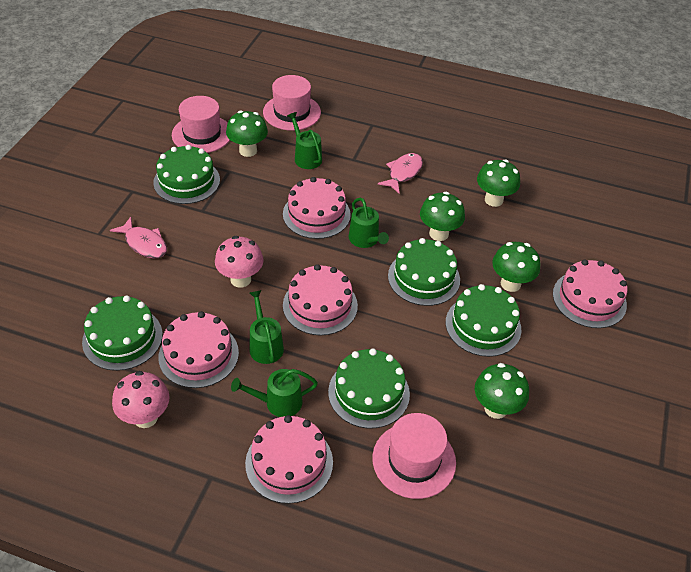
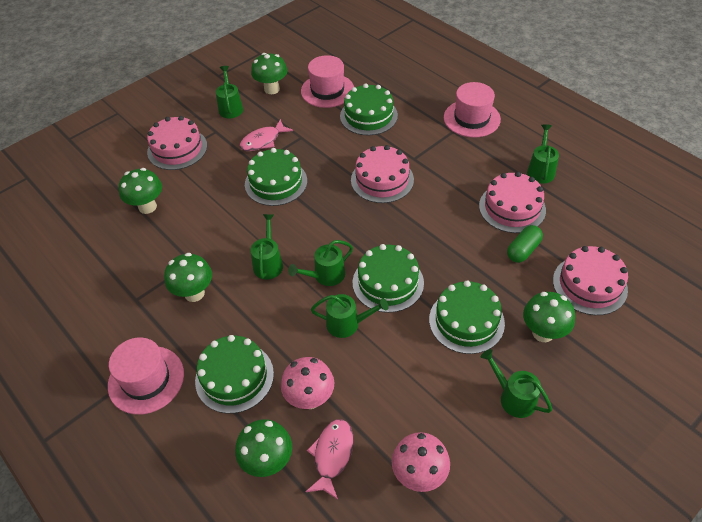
green capsule: 0 -> 1
green watering can: 4 -> 6
pink cake: 5 -> 4

